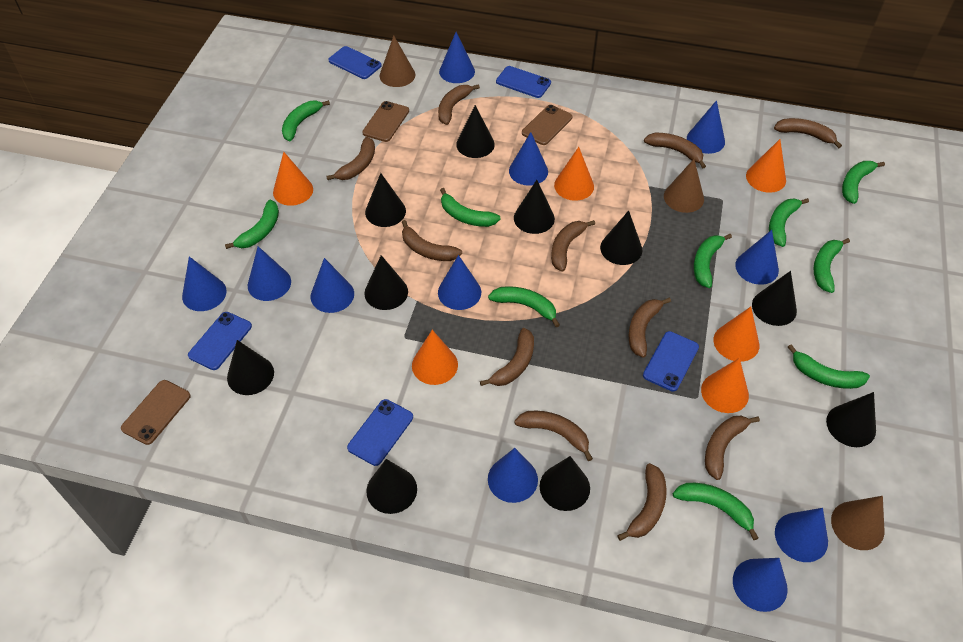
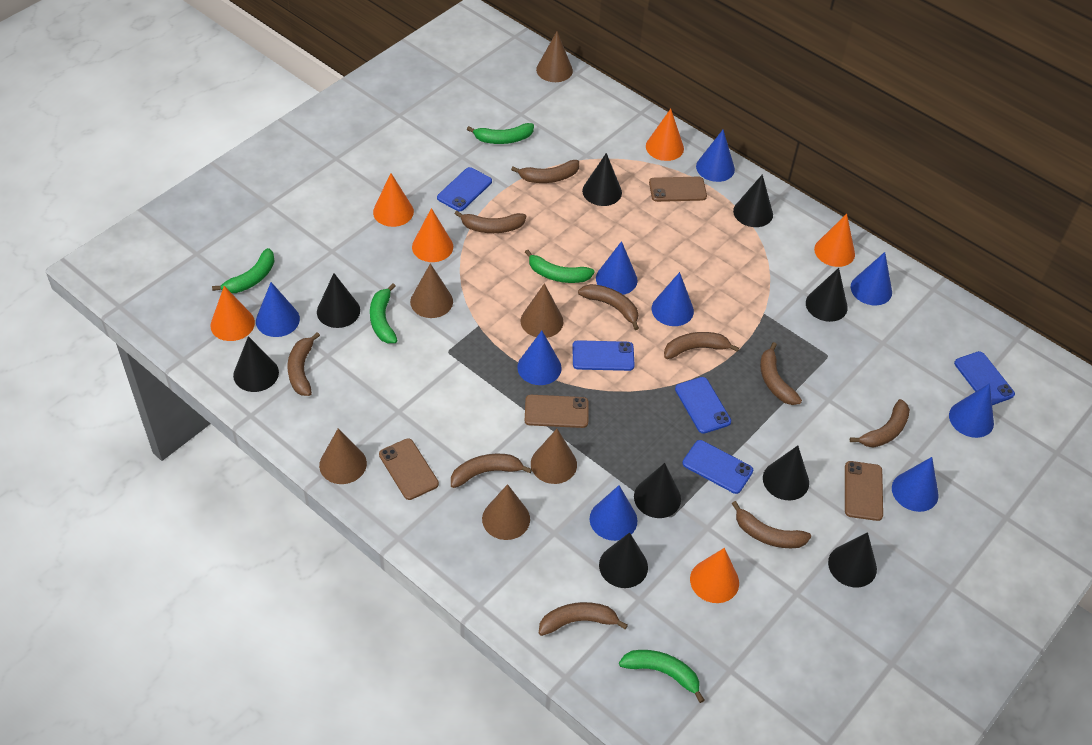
black cone: 10 -> 9
blue cone: 11 -> 9
brown banana: 11 -> 10
brown cone: 3 -> 6
brown phone: 3 -> 4
green banana: 10 -> 5

